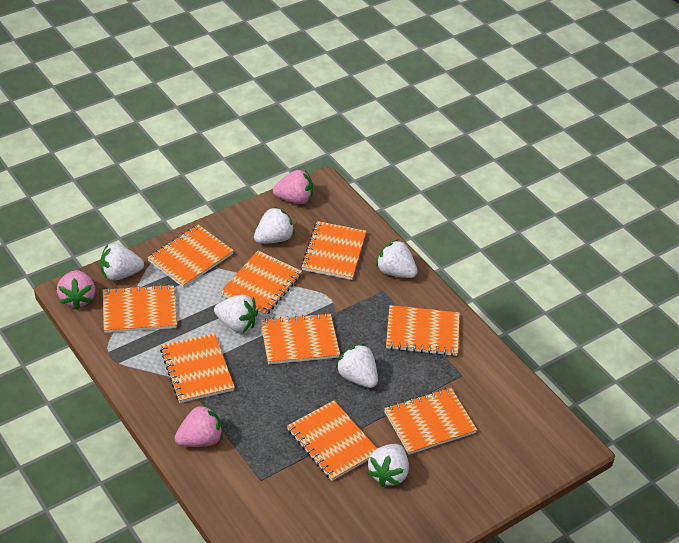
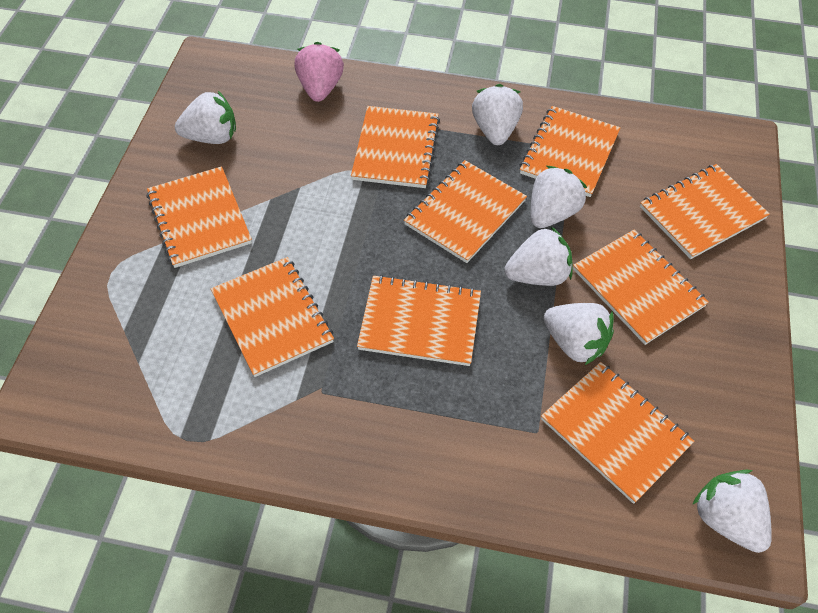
pink strawberry: 3 -> 1

